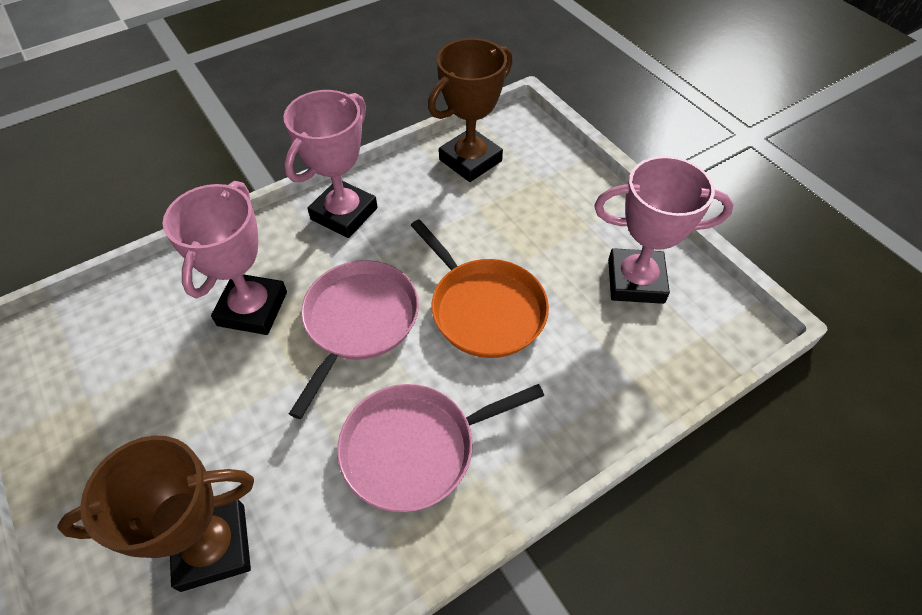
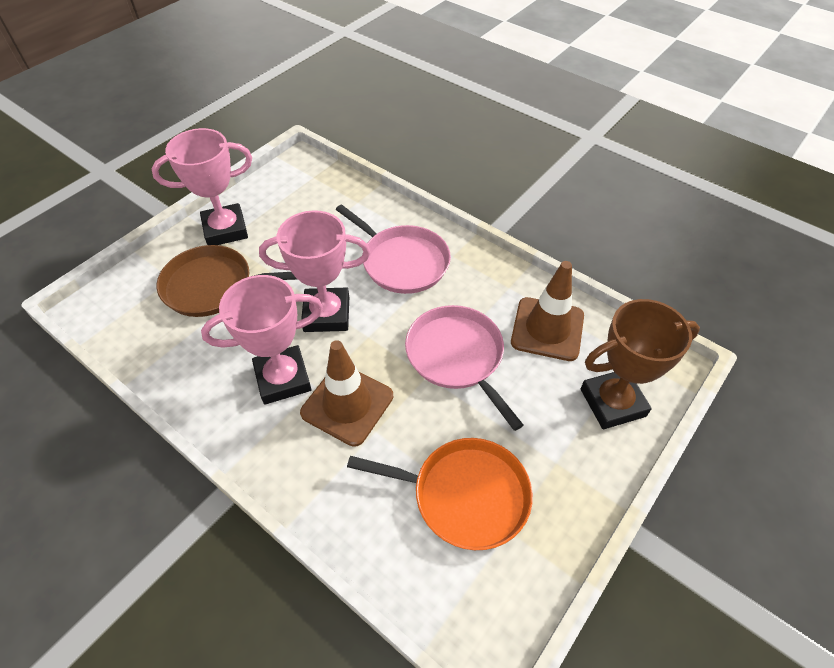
brown pan: 0 -> 1
brown traffic cone: 0 -> 2
brown trophy: 2 -> 1

